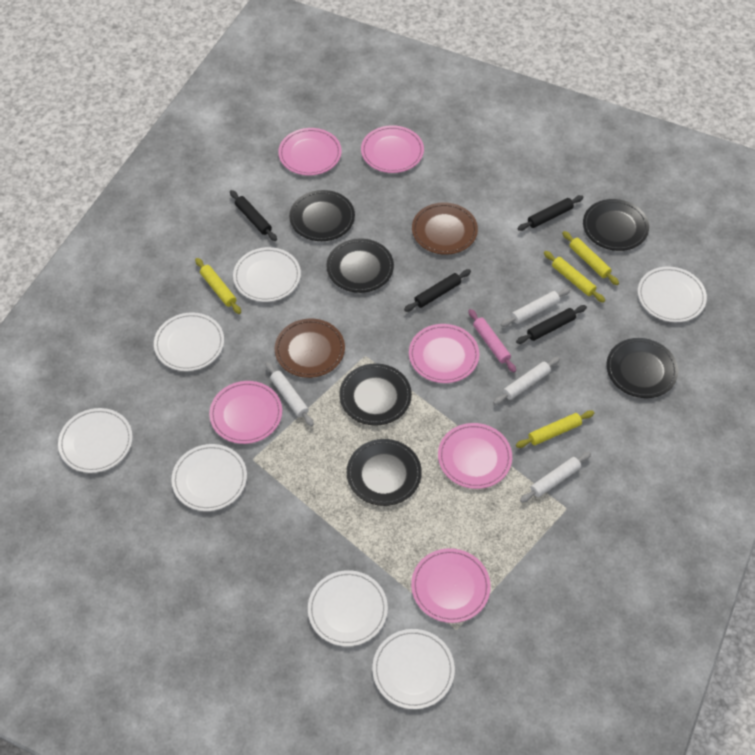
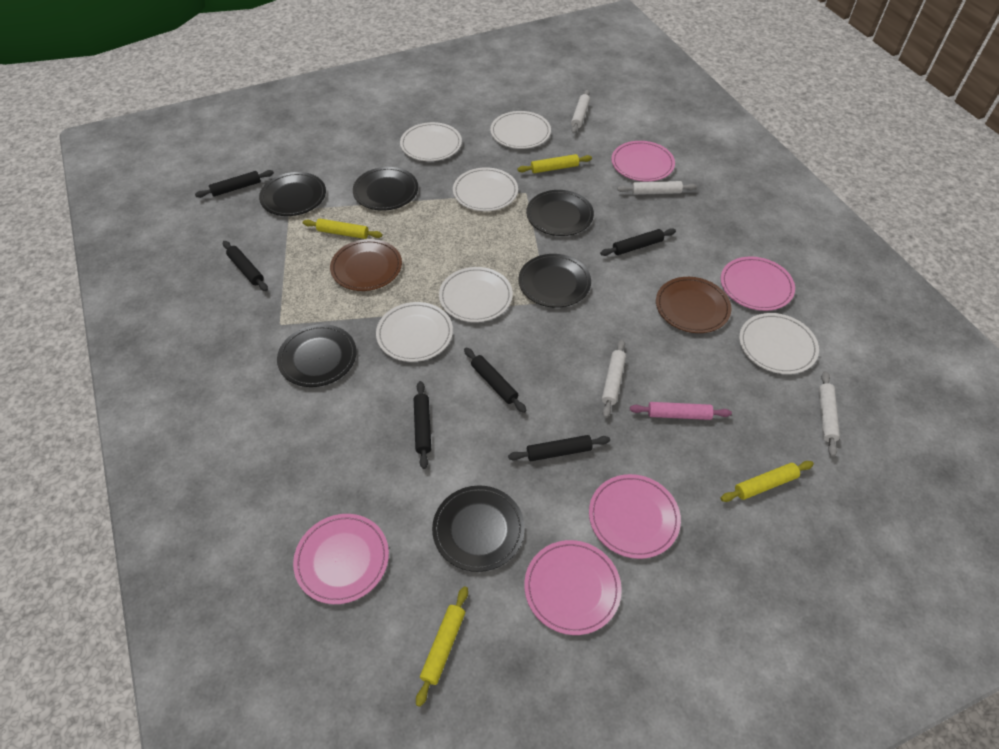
black rolling pin: 4 -> 6
pink plate: 6 -> 5
white plate: 7 -> 6

